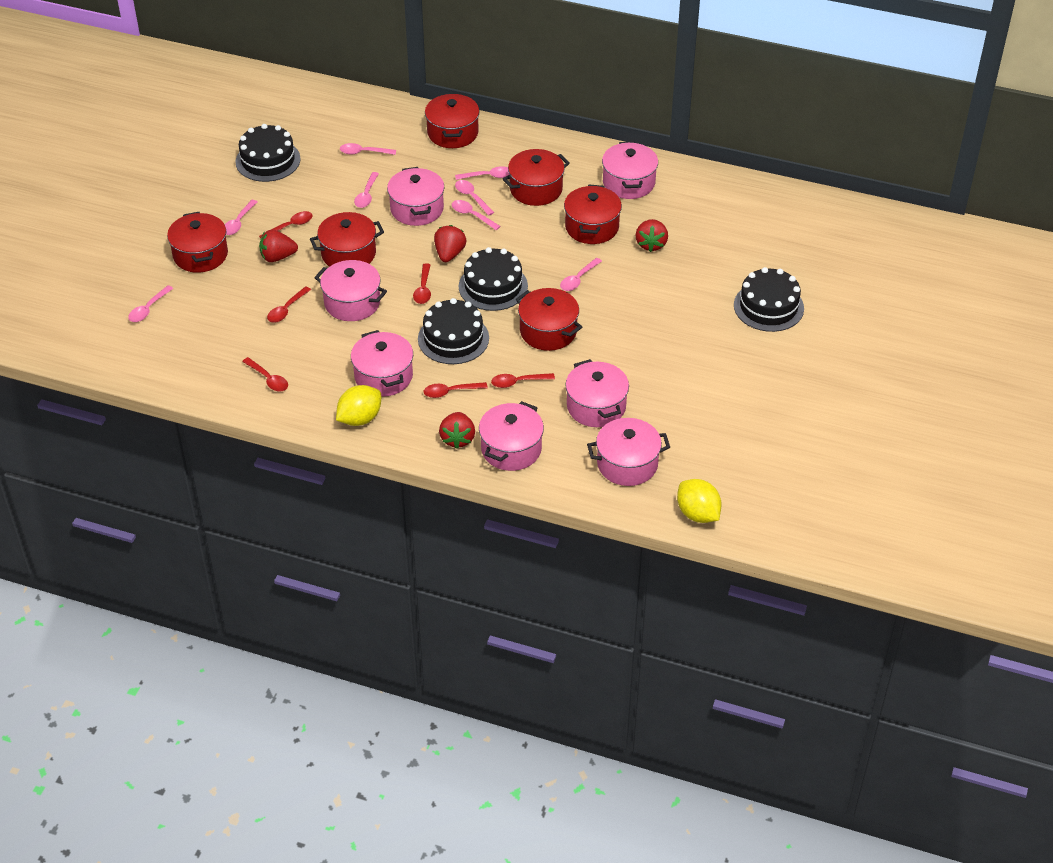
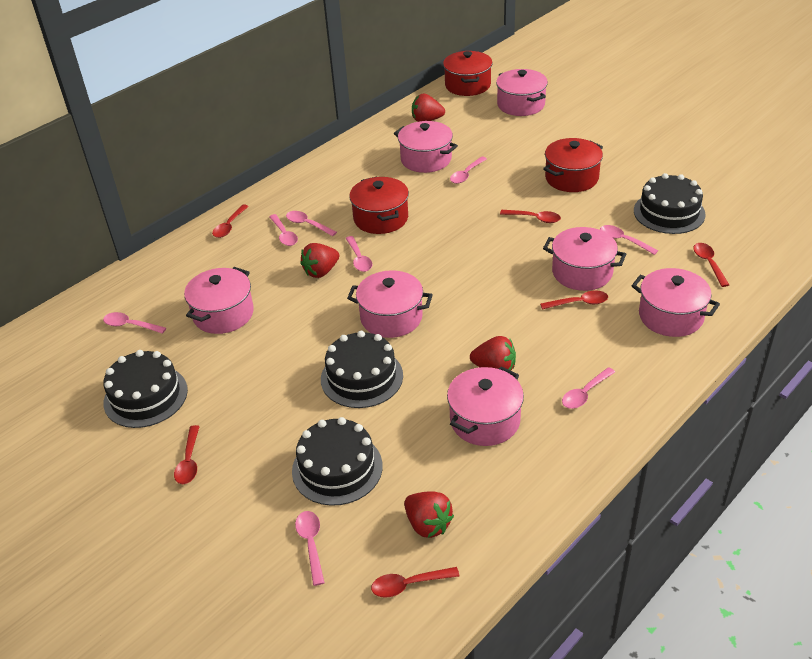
red pot: 6 -> 3
yellow lemon: 2 -> 0

